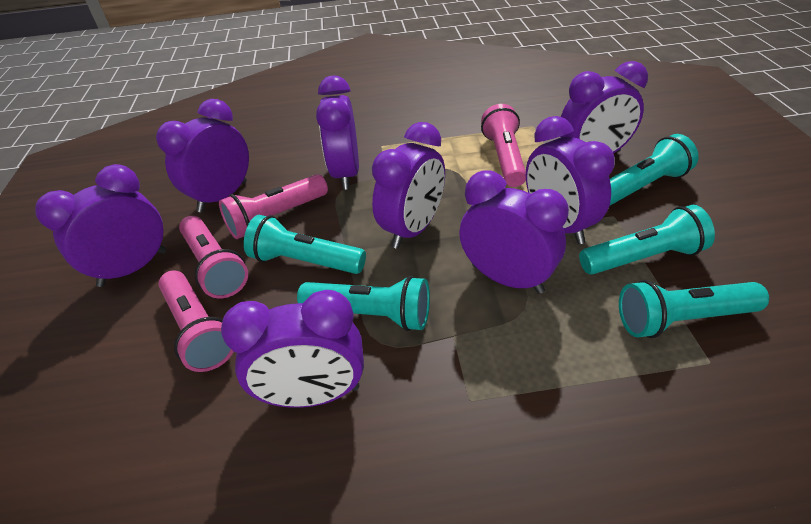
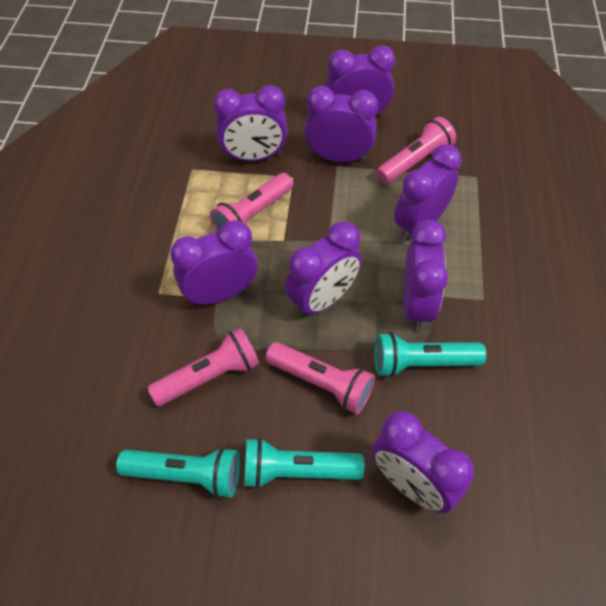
turquoise flashlight: 5 -> 3

